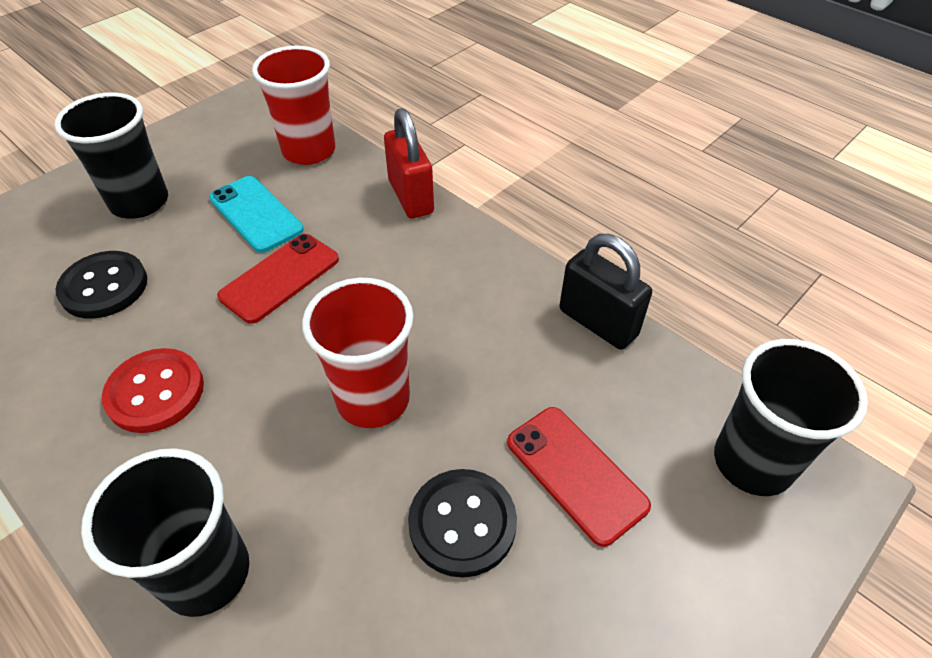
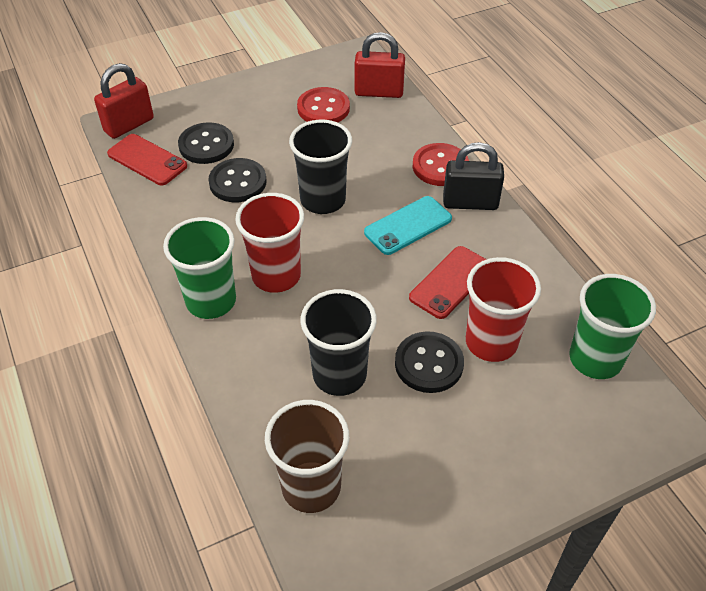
black button: 2 -> 3
black cup: 3 -> 2
brown cup: 0 -> 1
green cup: 0 -> 2
red button: 1 -> 2
red padlock: 1 -> 2

